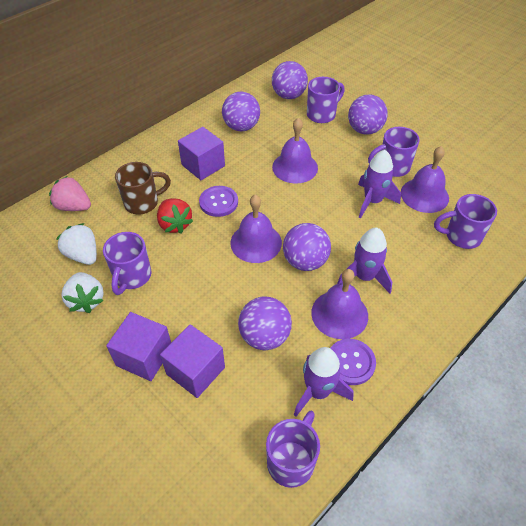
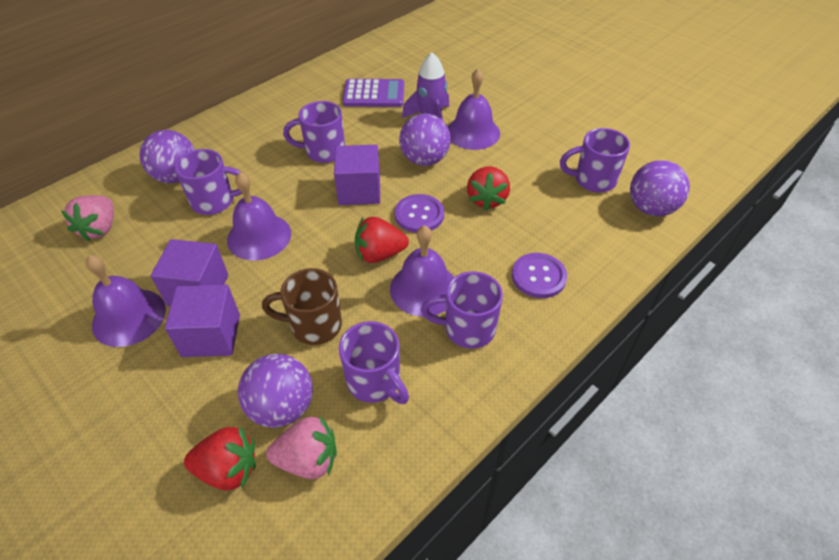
pink strawberry: 1 -> 2
purple ball: 5 -> 4
purple calculator: 0 -> 1
purple rocket: 3 -> 1
red strawberry: 1 -> 3
white strawberry: 2 -> 0

